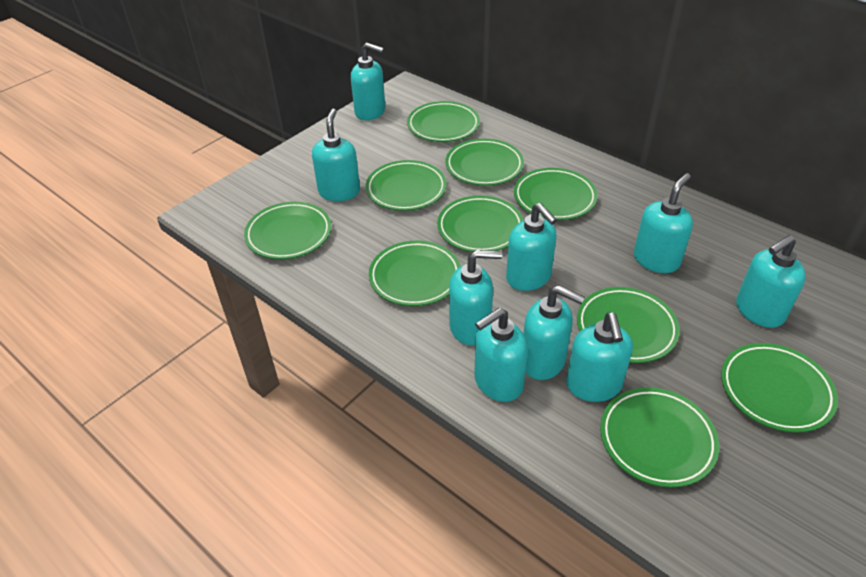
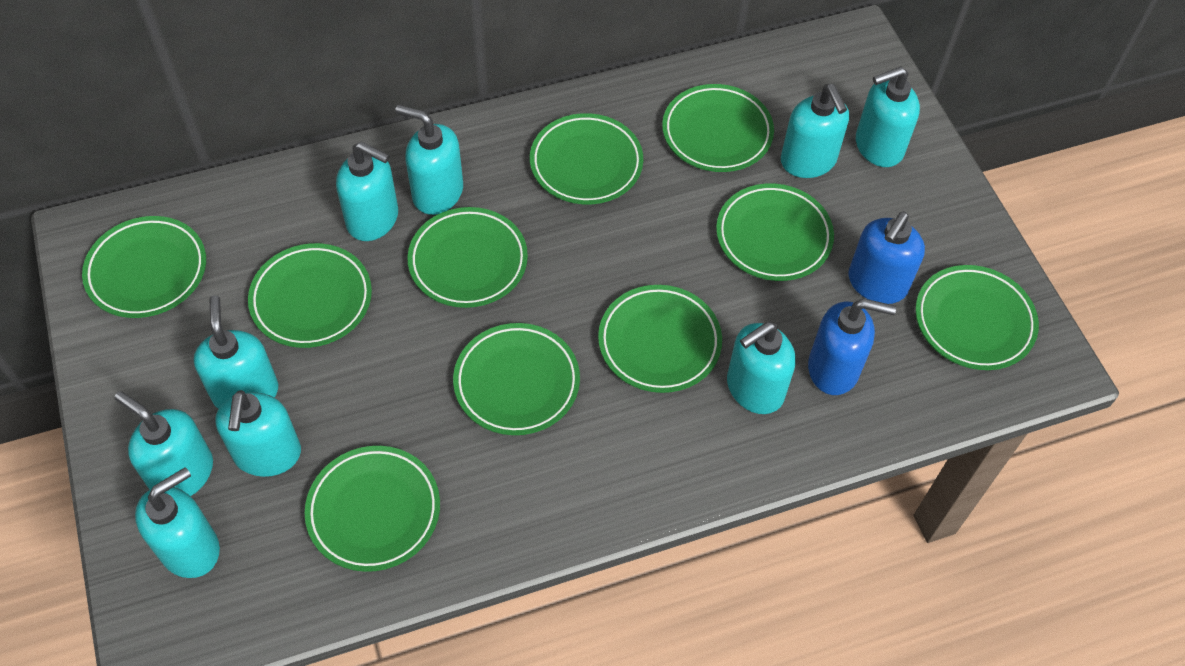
blue soap dispenser: 0 -> 2

